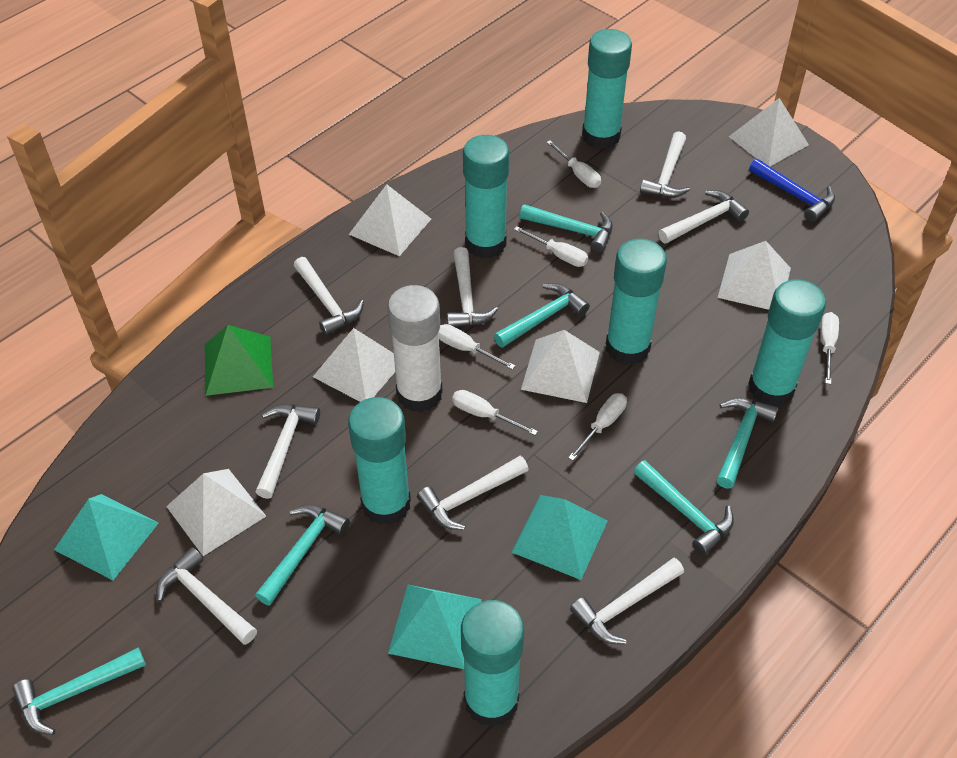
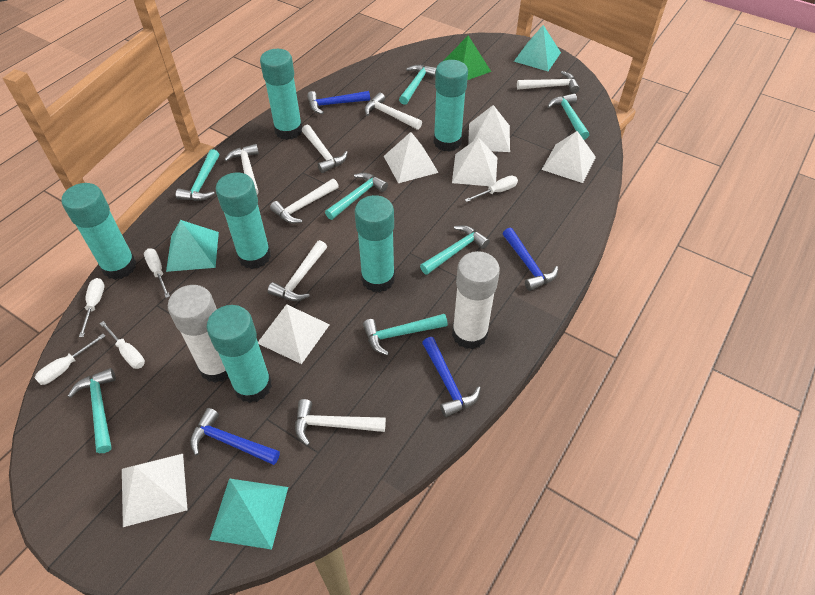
blue hammer: 1 -> 4
turquoise hammer: 6 -> 7
white glue stick: 1 -> 2
white hammer: 8 -> 7
white screwdriver: 6 -> 5

